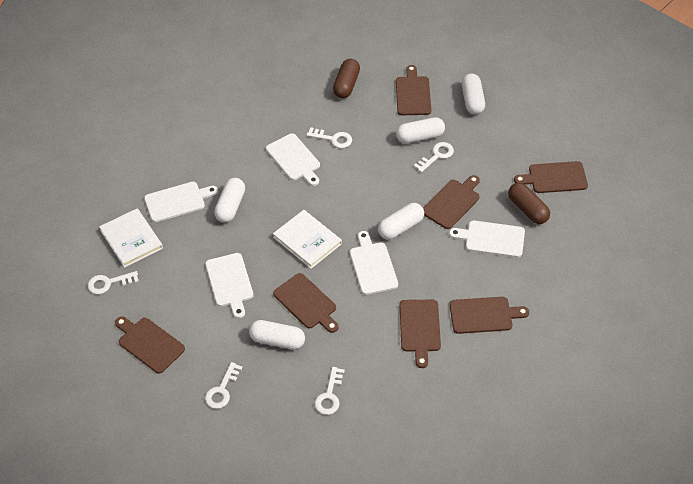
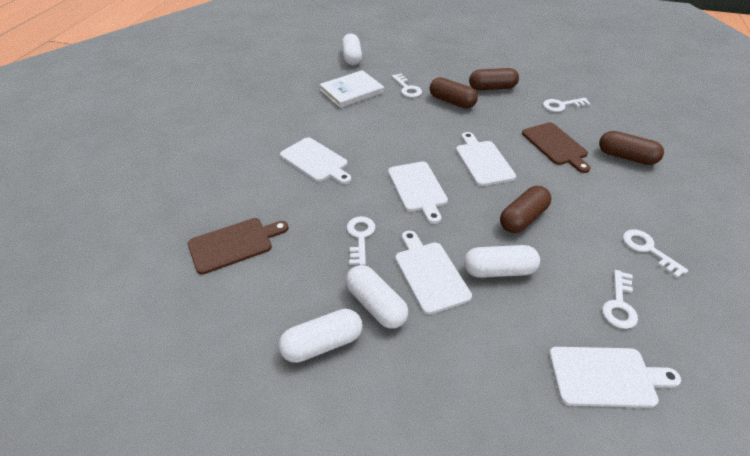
brown capsule: 2 -> 4
brown cutting board: 7 -> 2
white book: 2 -> 1
white capsule: 5 -> 4

